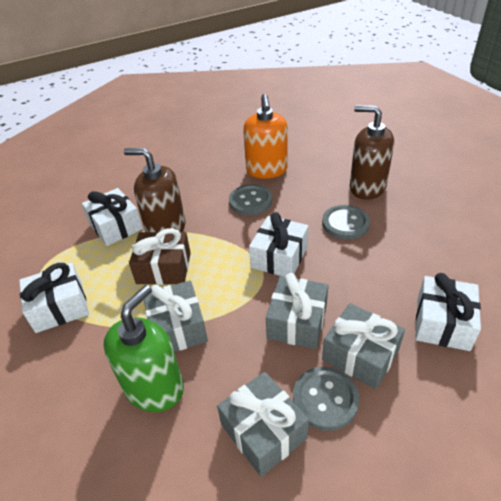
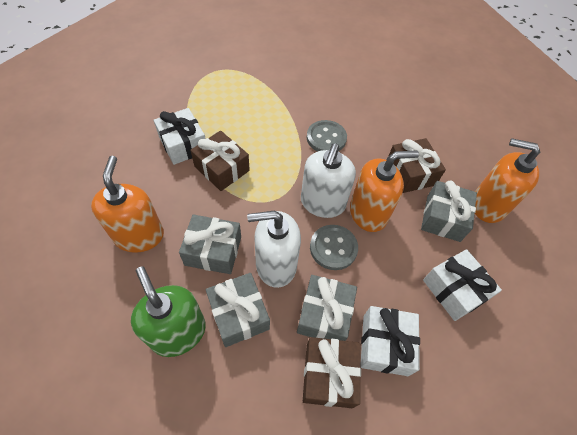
brown gift: 1 -> 3
brown soap dispenser: 2 -> 0
grey button: 3 -> 2
orange soap dispenser: 1 -> 3
white gift: 4 -> 3
white soap dispenser: 0 -> 2

